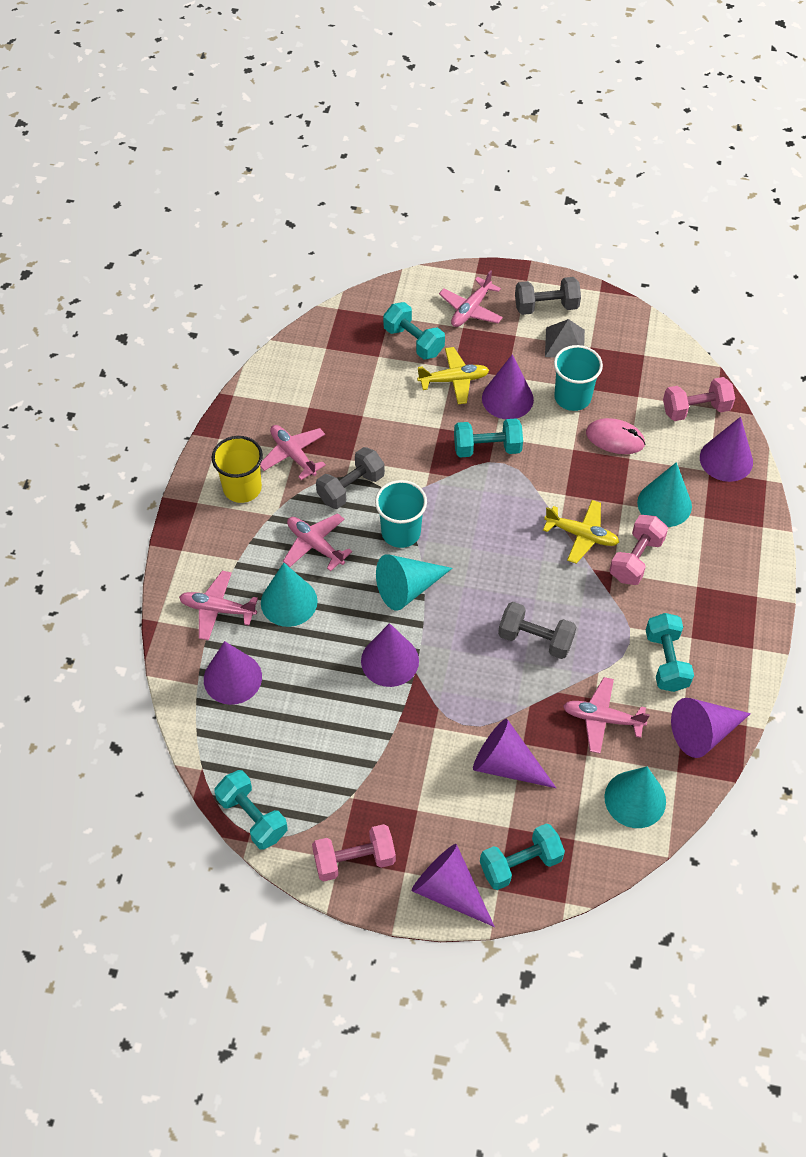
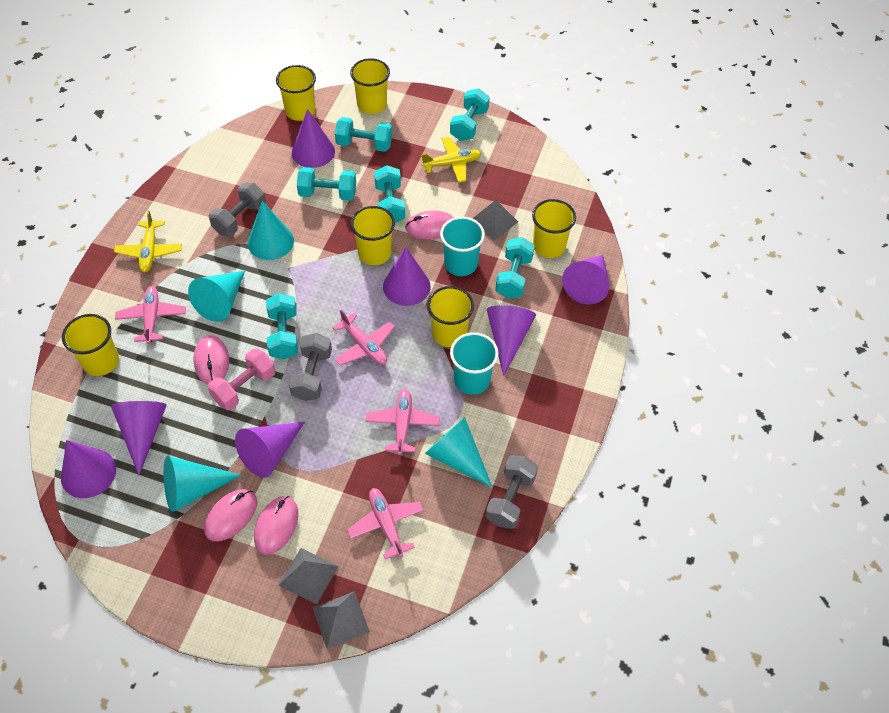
grey pyramid: 1 -> 3
pink dumbbell: 3 -> 1
pink mouse: 1 -> 4
pink plane: 5 -> 4
turquoise dumbbell: 5 -> 6
yellow cup: 1 -> 6

